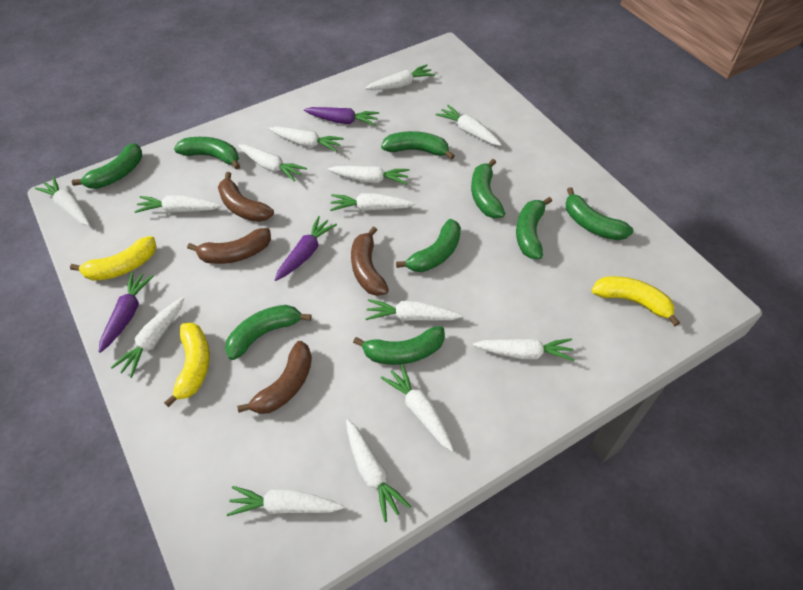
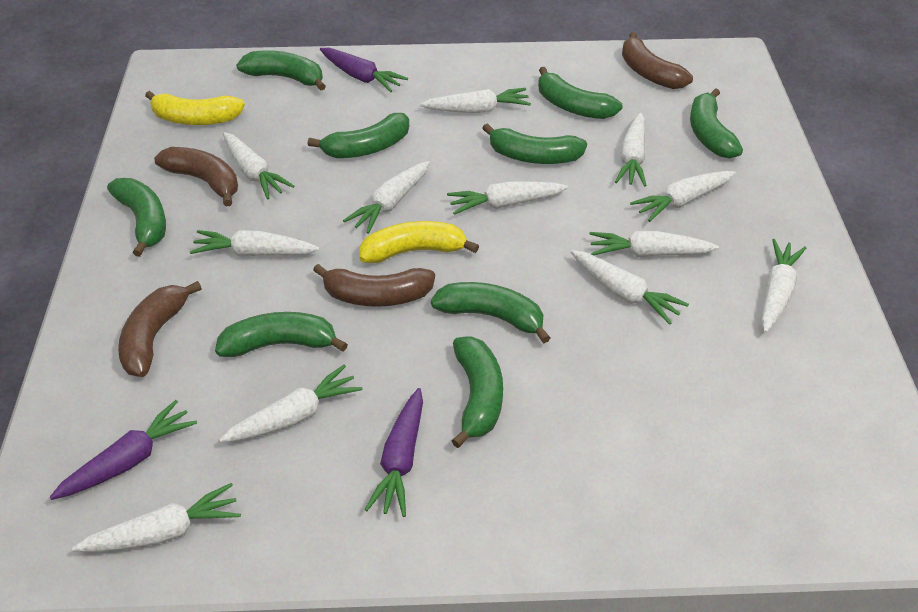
white carrot: 14 -> 12
yellow banana: 3 -> 2

